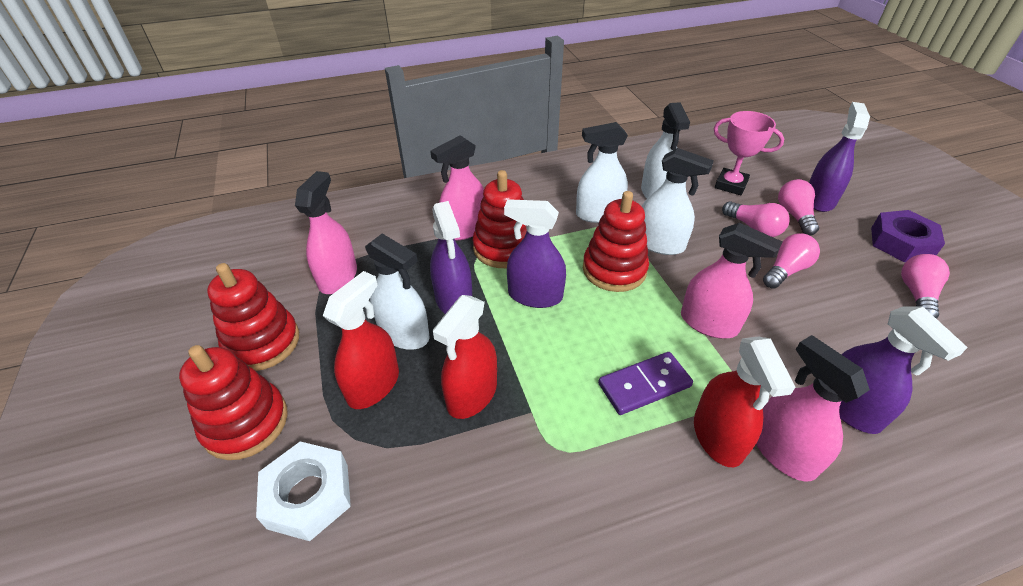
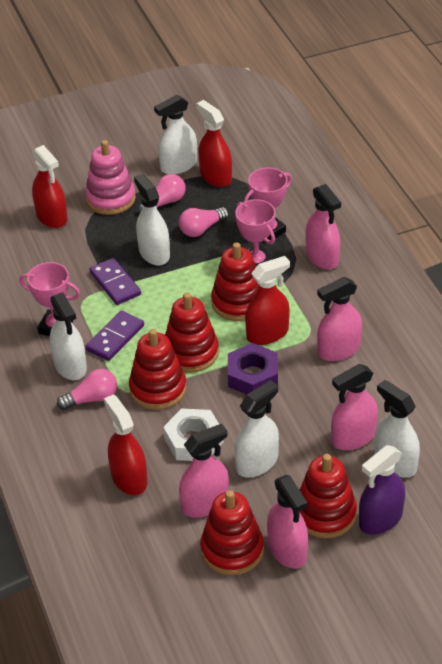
pink light bulb: 4 -> 3
pink spray bottle: 4 -> 5
pink stacking toy: 0 -> 1
pink trophy: 1 -> 3
purple domino: 1 -> 2
purple spray bottle: 4 -> 1
red spray bottle: 3 -> 4
red stacking toy: 4 -> 5
white spray bottle: 4 -> 5

